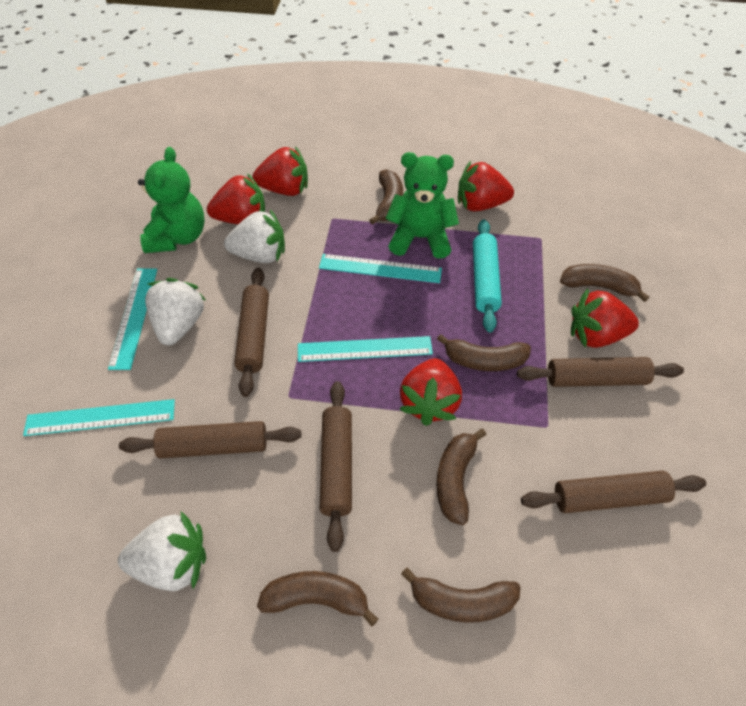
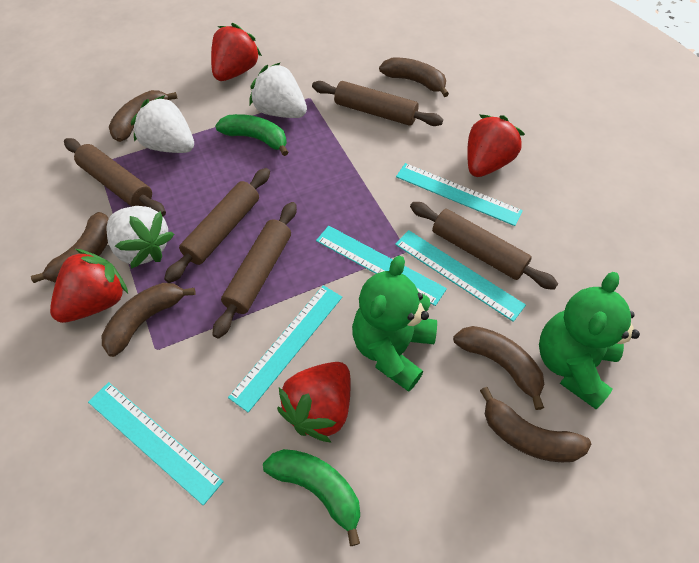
green banana: 0 -> 2
red strawberry: 5 -> 4
turquoise rolling pin: 1 -> 0
turquoise ruler: 4 -> 5

